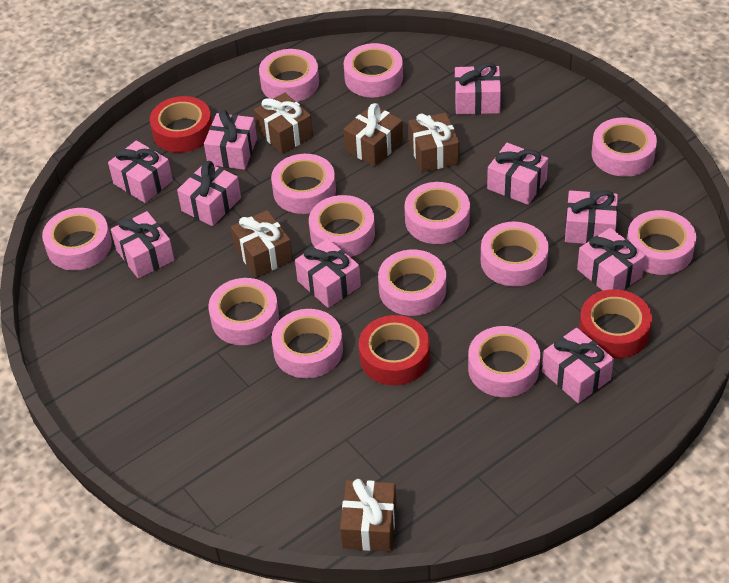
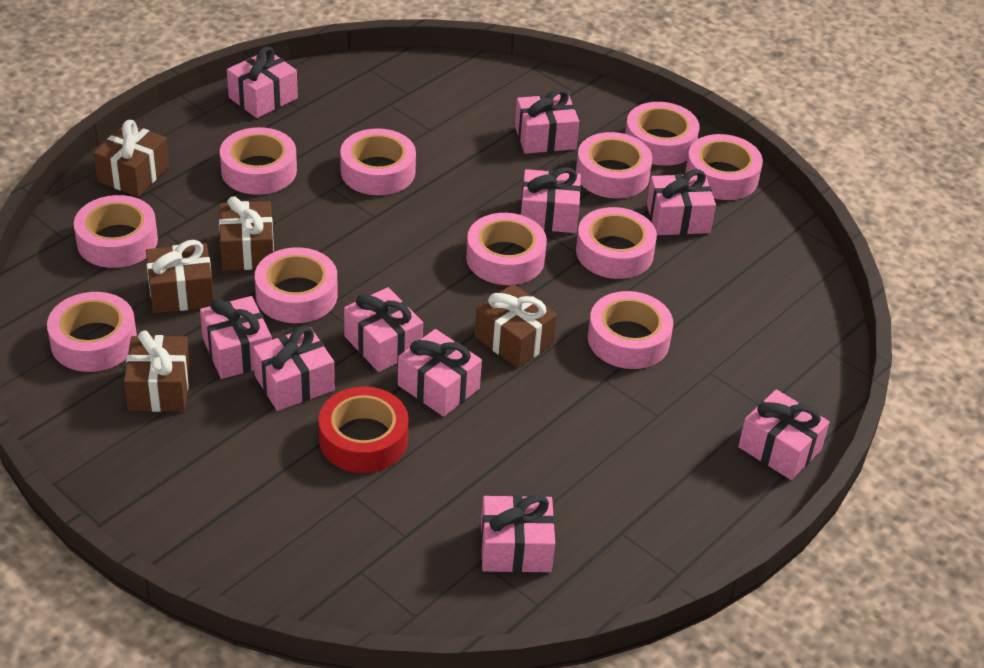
pink tape: 13 -> 11
red tape: 3 -> 1

